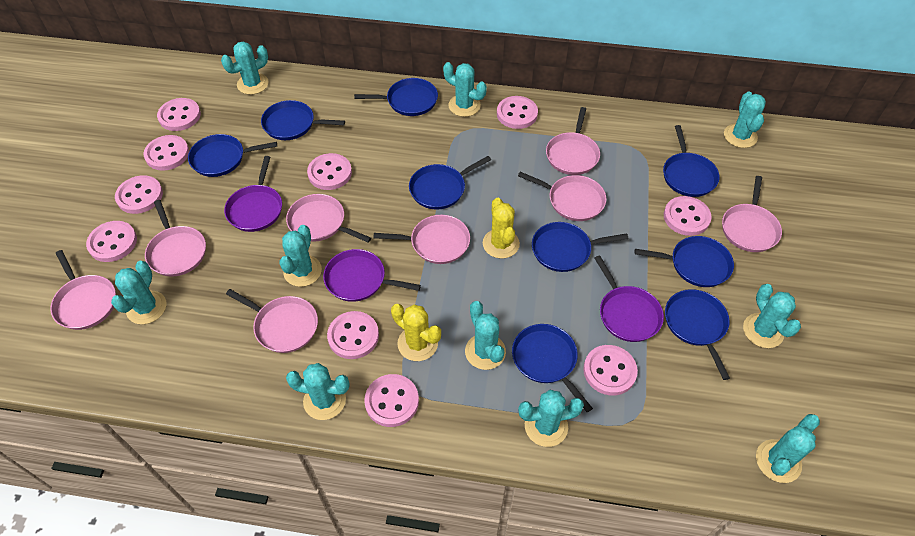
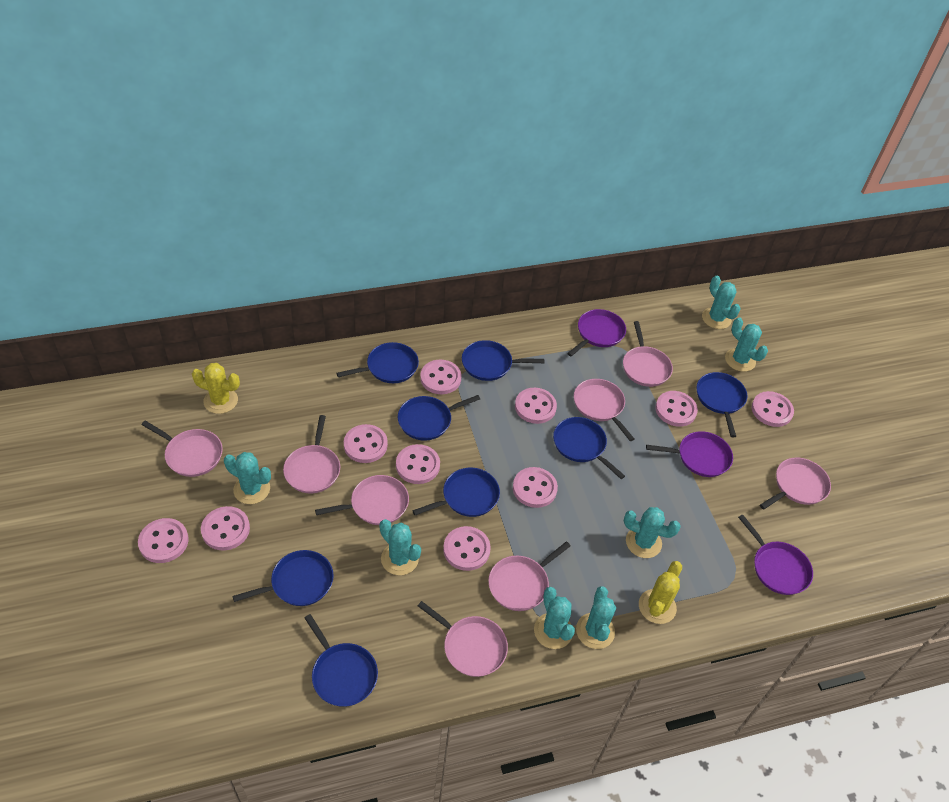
blue pan: 9 -> 8
turquoise cactus: 10 -> 7

